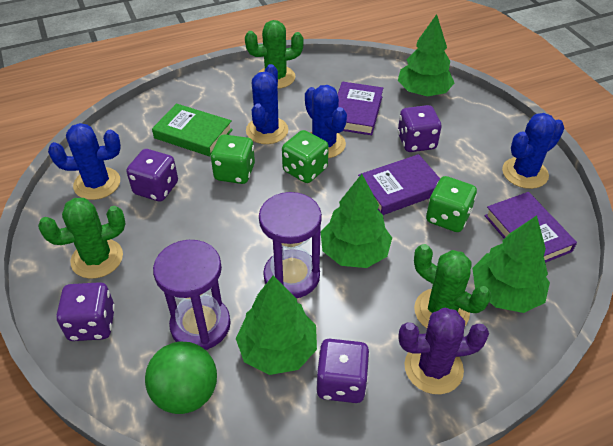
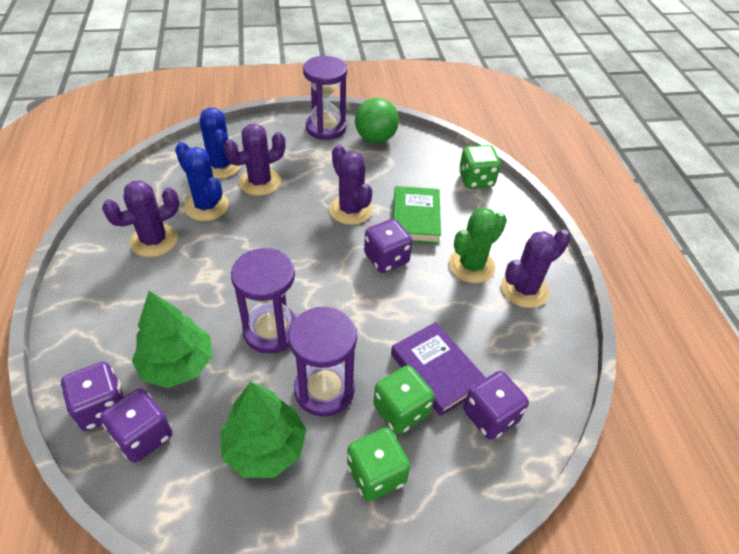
blue cactus: 4 -> 2
green cactus: 3 -> 1
green tree: 4 -> 2
purple book: 3 -> 1
purple cactus: 1 -> 4
purple hourglass: 2 -> 3

